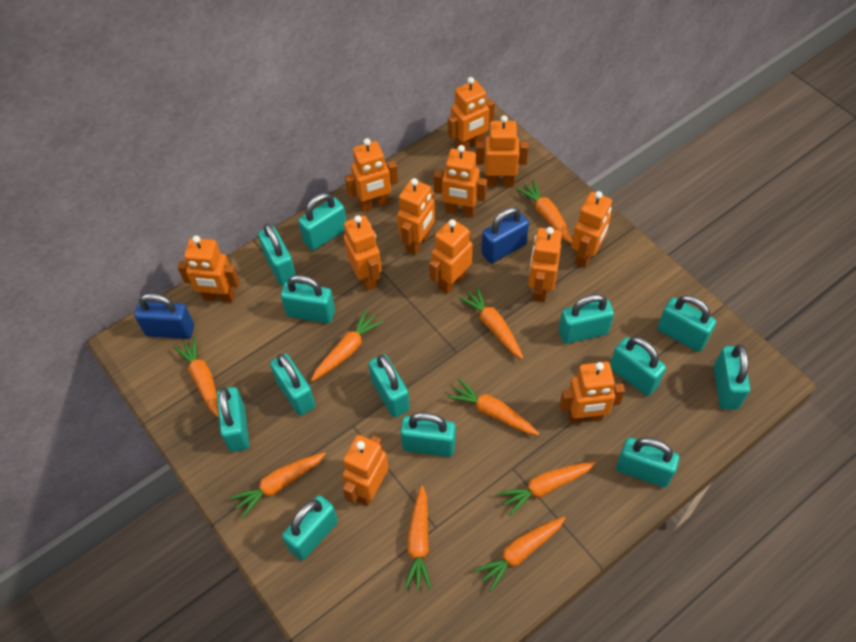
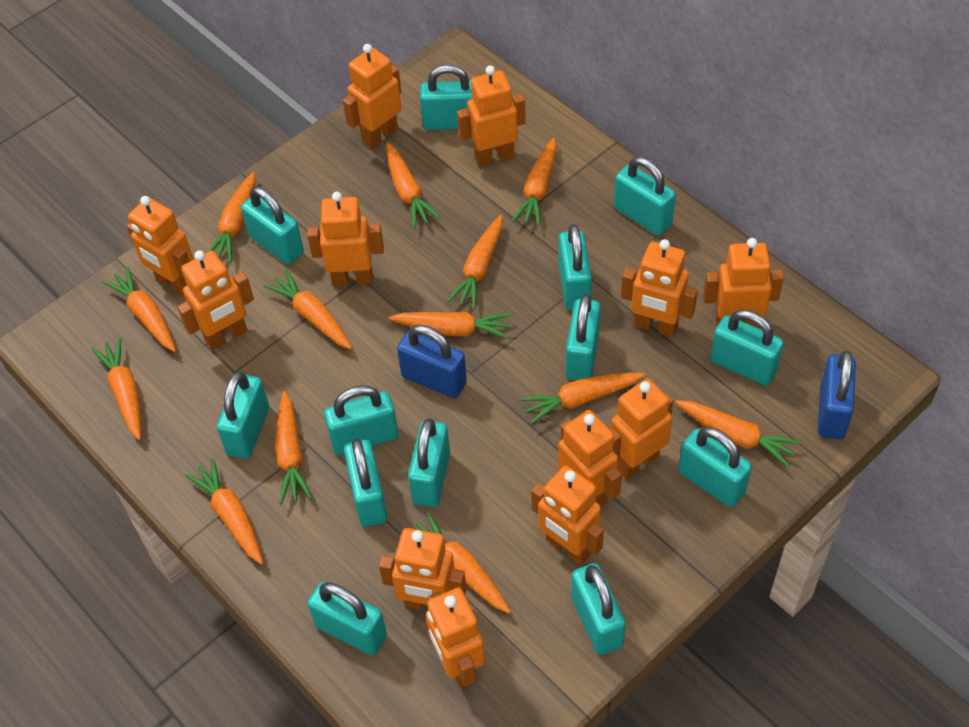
orange carrot: 9 -> 13

